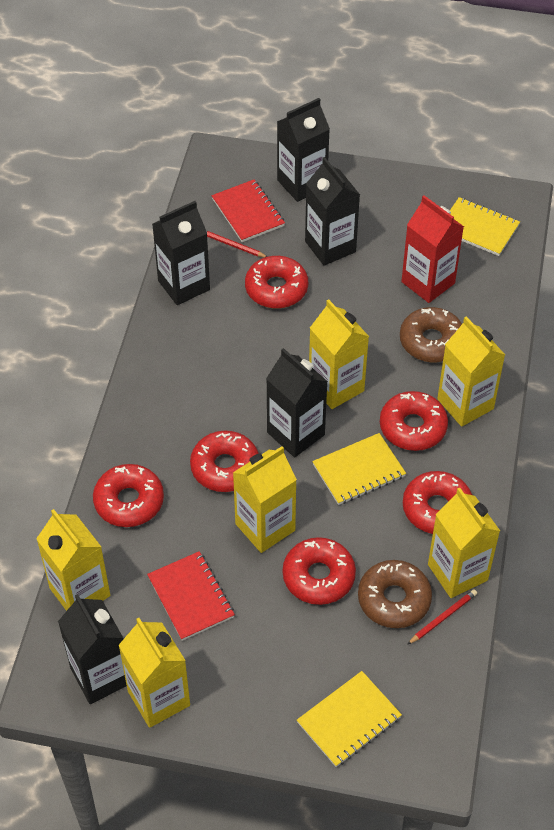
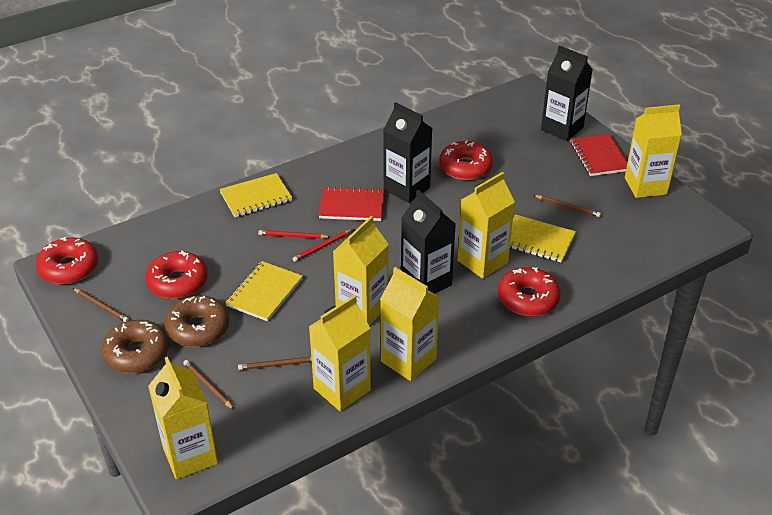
black carton: 5 -> 3
brown pencil: 0 -> 4
red carton: 1 -> 0
red donut: 6 -> 4

